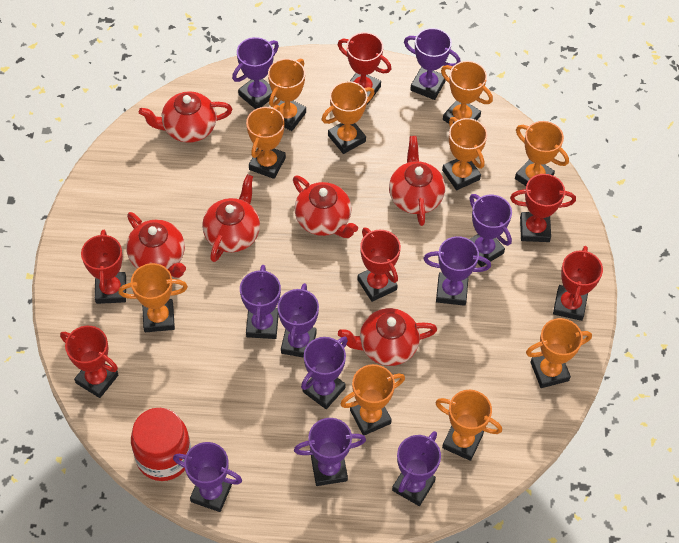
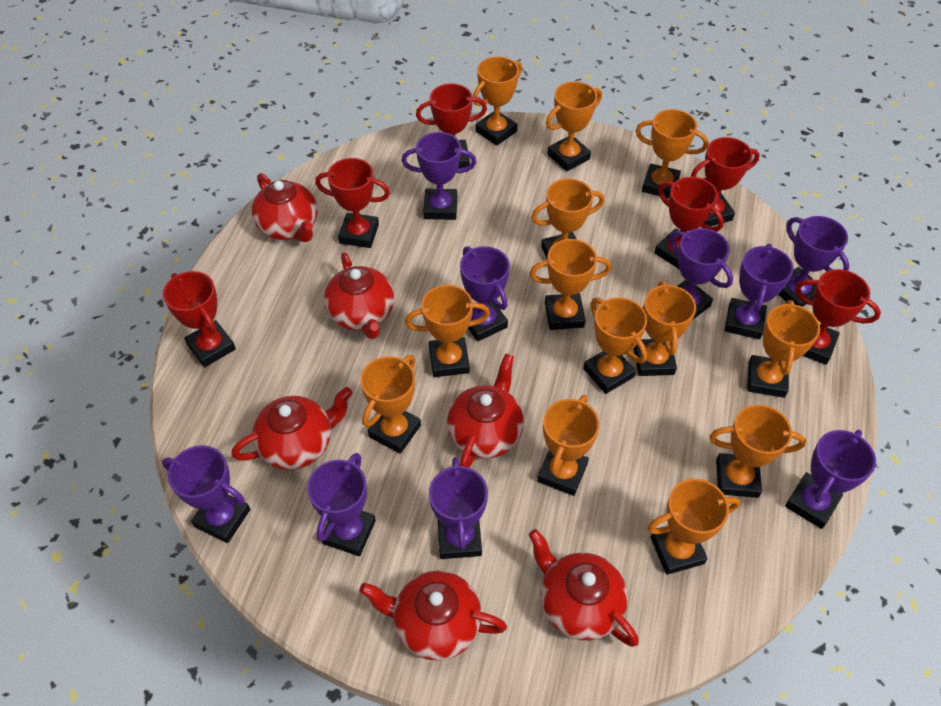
orange trophy: 10 -> 13
purple trophy: 10 -> 9
red jar: 1 -> 0

